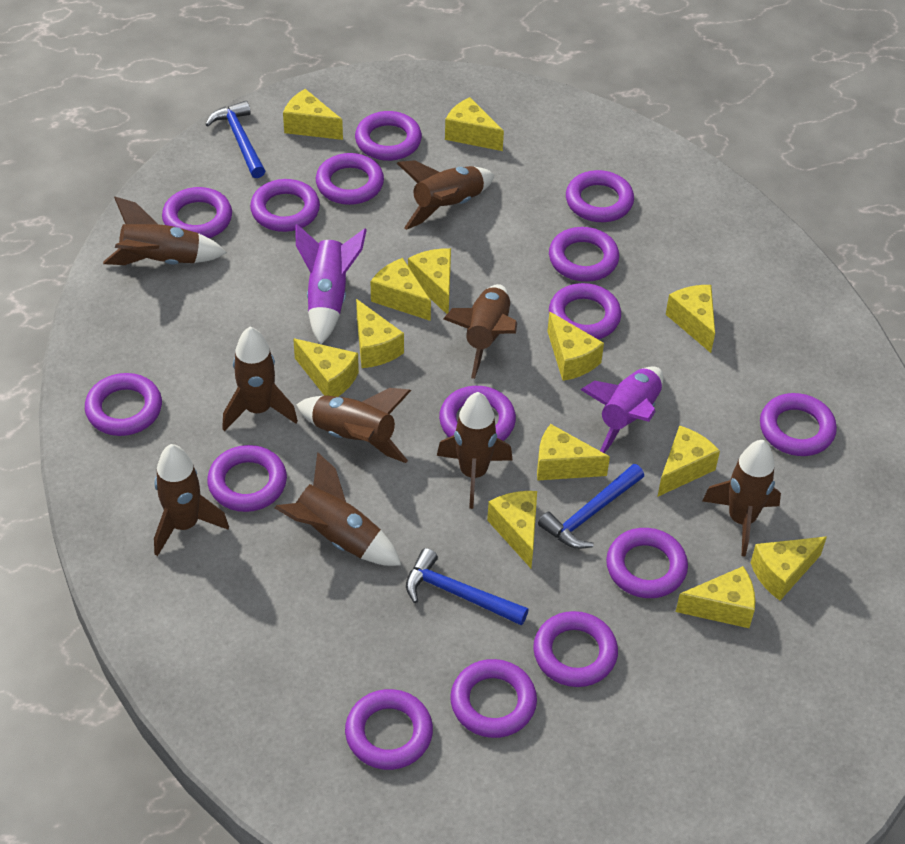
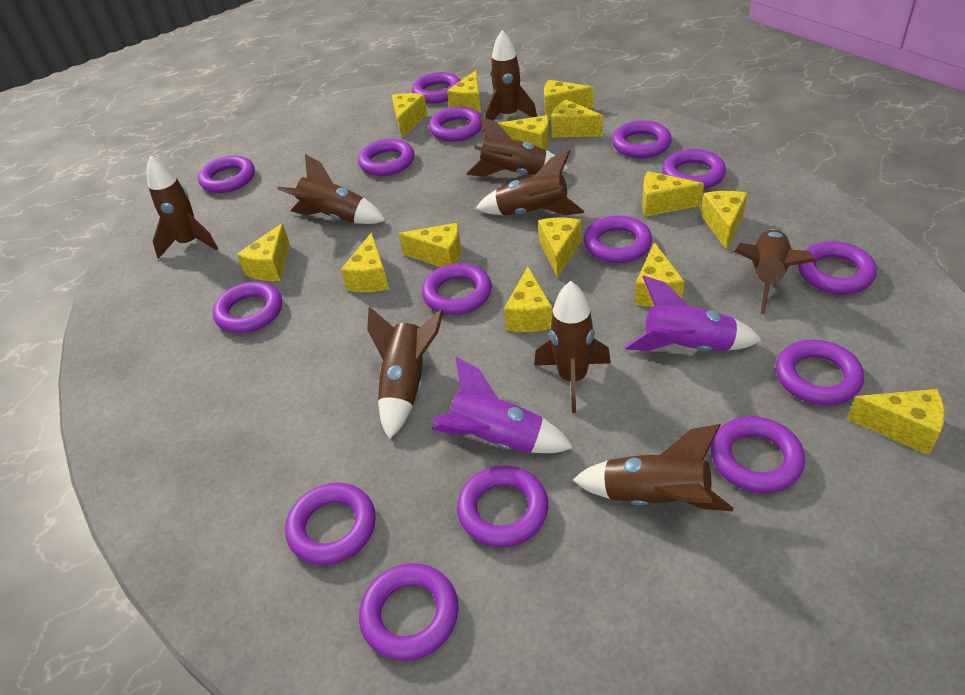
blue hammer: 3 -> 0
yellow cheese: 13 -> 14

